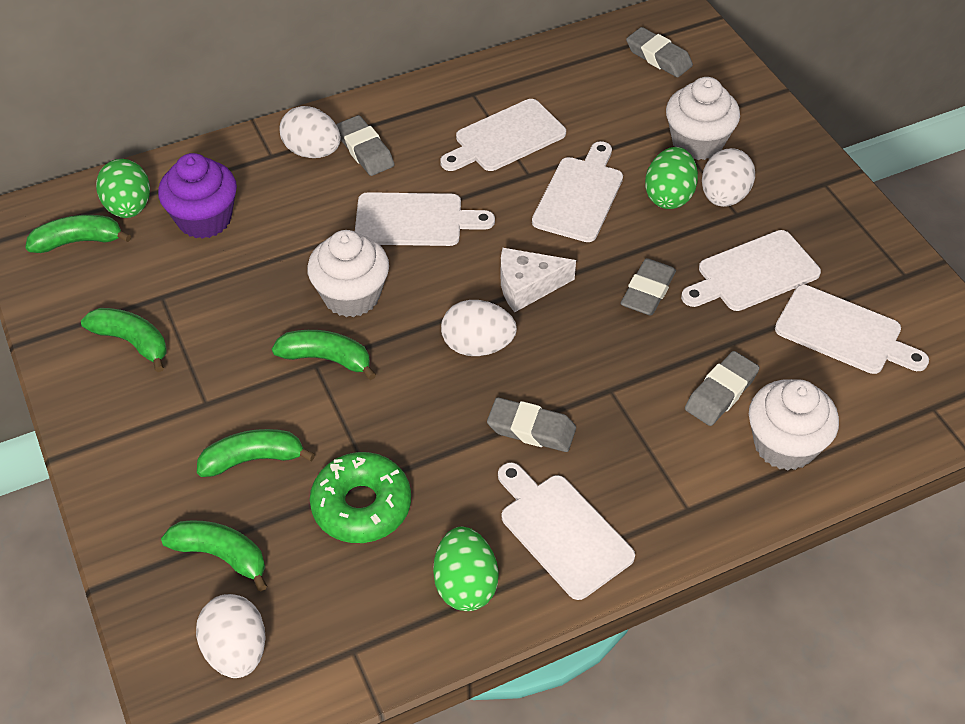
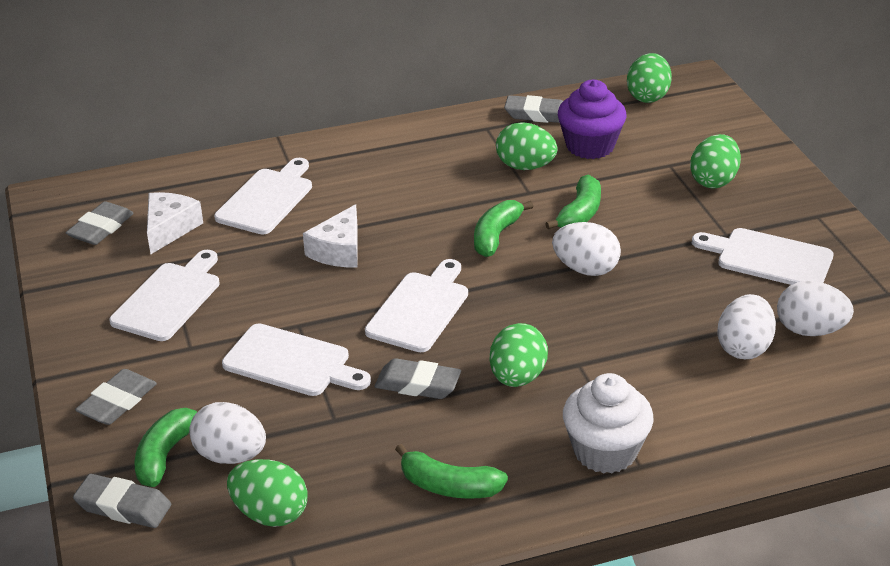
green banana: 5 -> 4
green donut: 1 -> 0
green egg: 3 -> 5
white cheese: 1 -> 2
white cupcake: 3 -> 1
white cutting board: 6 -> 5

